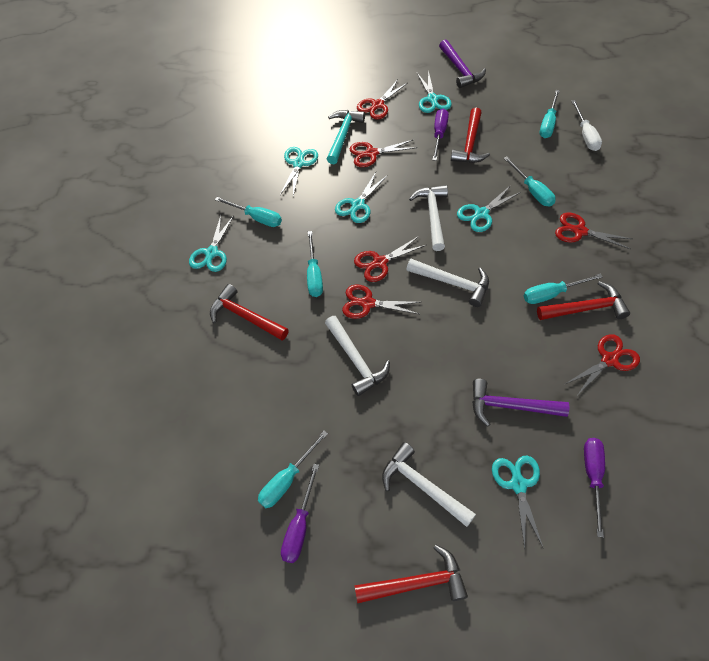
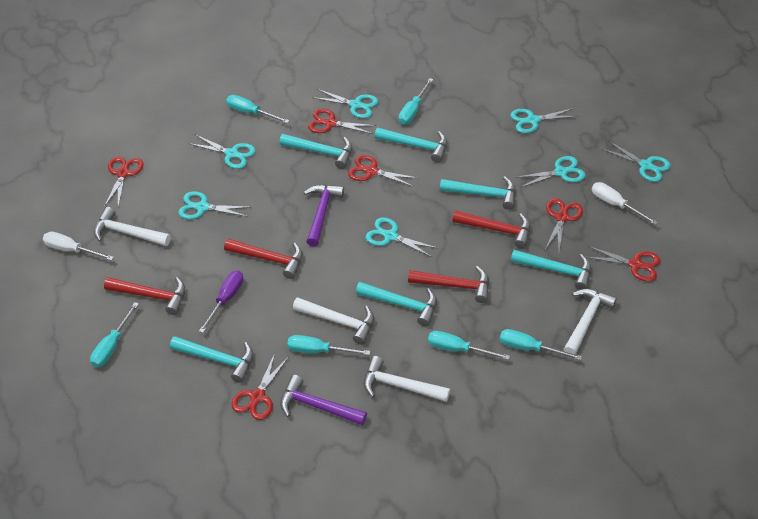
purple screwdriver: 3 -> 1
turquoise hammer: 1 -> 6
turquoise scissors: 6 -> 7
white screwdriver: 1 -> 2

